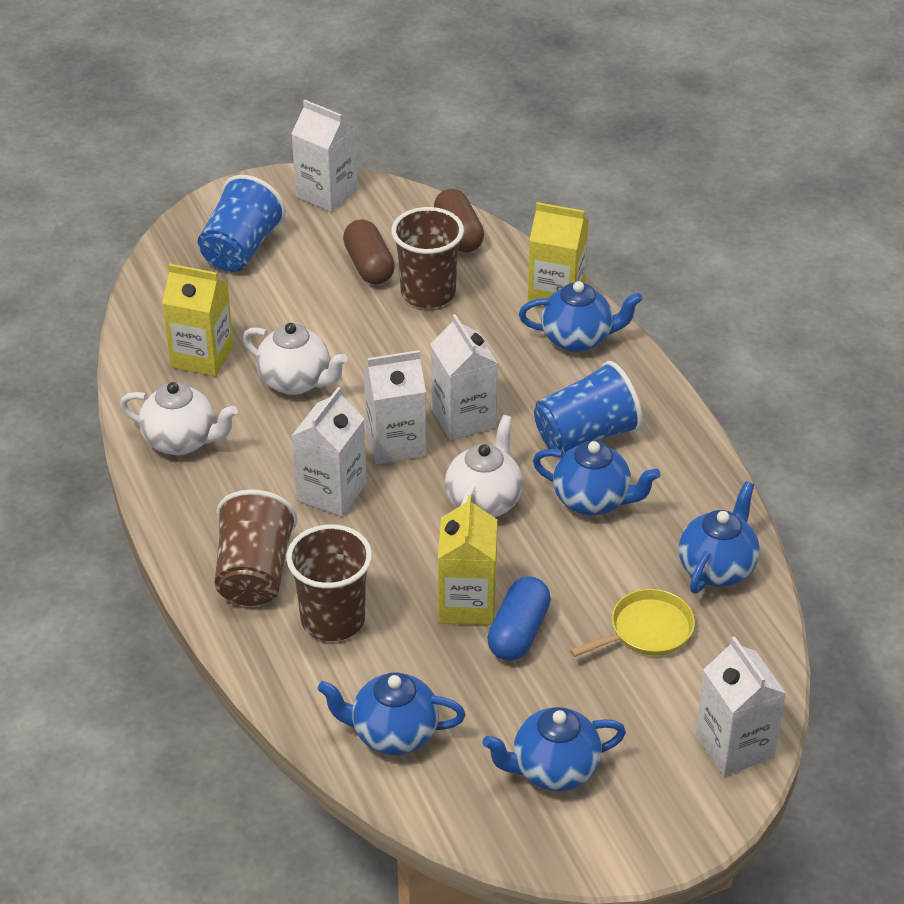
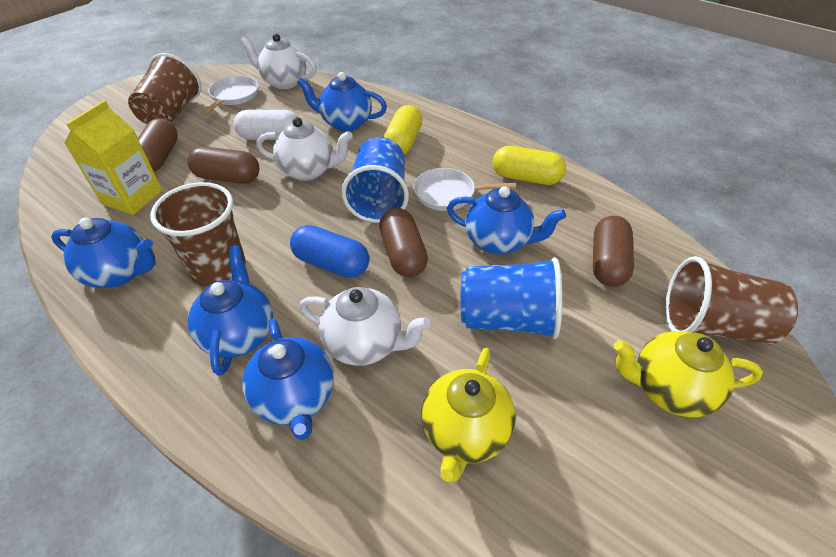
brown capsule: 2 -> 4
white capsule: 0 -> 1
white carton: 5 -> 0
white pan: 0 -> 2
yellow capsule: 0 -> 2
yellow carton: 3 -> 1
yellow pan: 1 -> 0
yellow teapot: 0 -> 2

